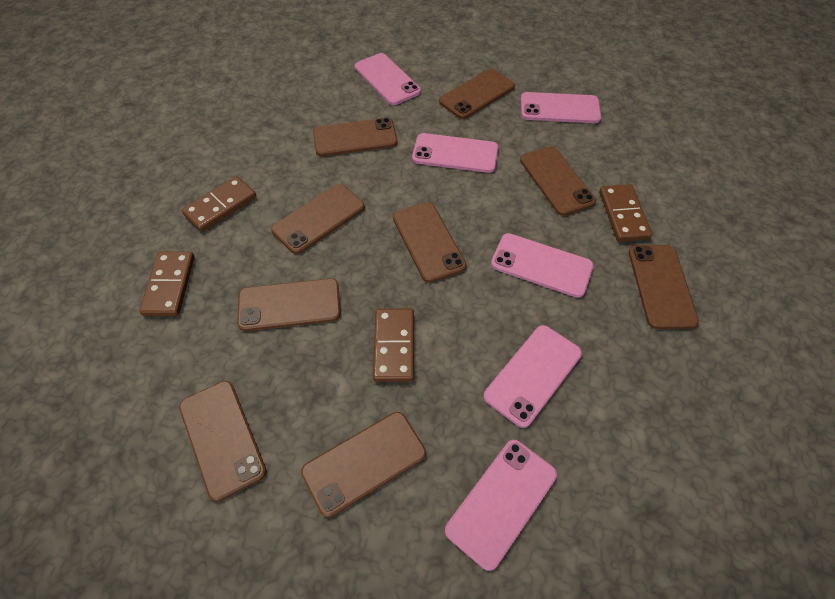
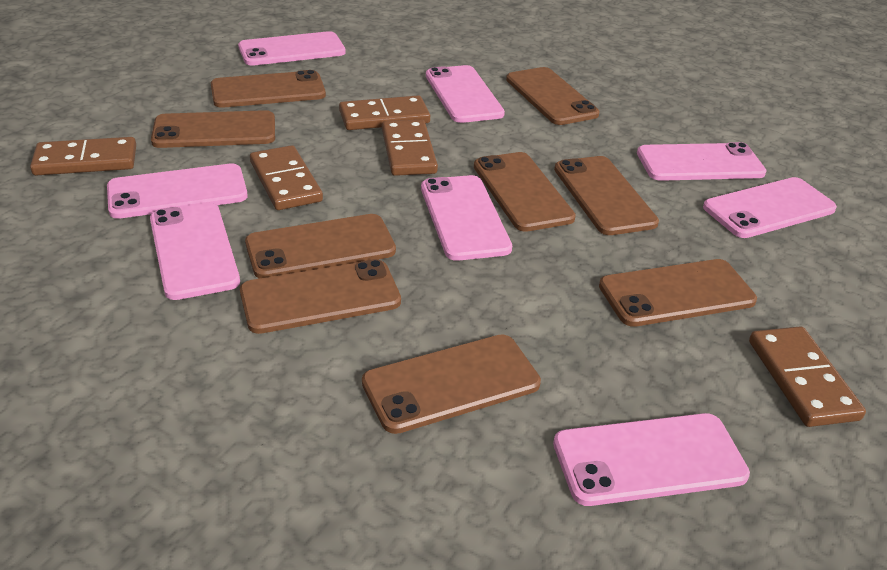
brown domino: 4 -> 5
pink phone: 6 -> 8

